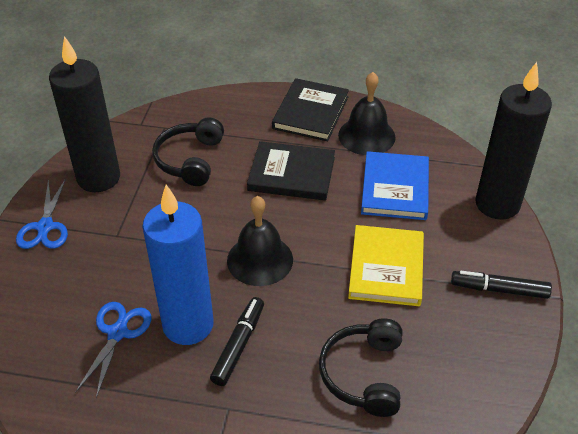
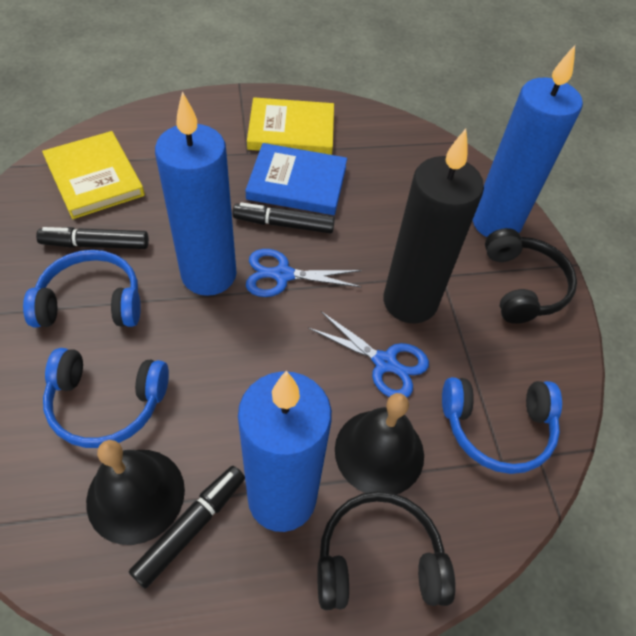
black book: 2 -> 0
black candle: 2 -> 1
black marker: 2 -> 3
blue candle: 1 -> 3
blue headphones: 0 -> 3
yellow book: 1 -> 2

